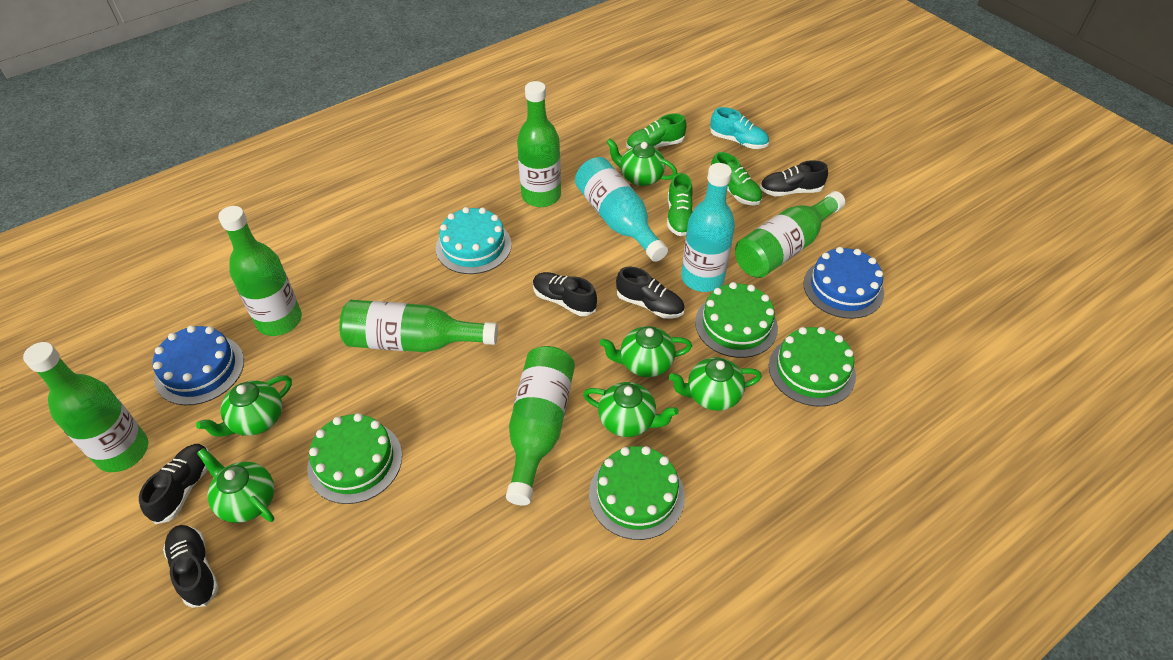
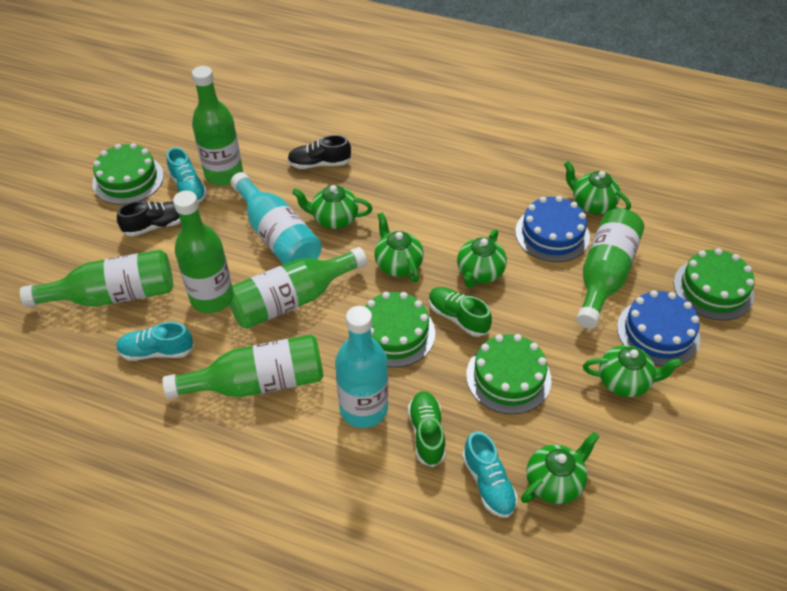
black shoe: 5 -> 2
green shoe: 3 -> 2
turquoise cake: 1 -> 0
turquoise shoe: 1 -> 3

